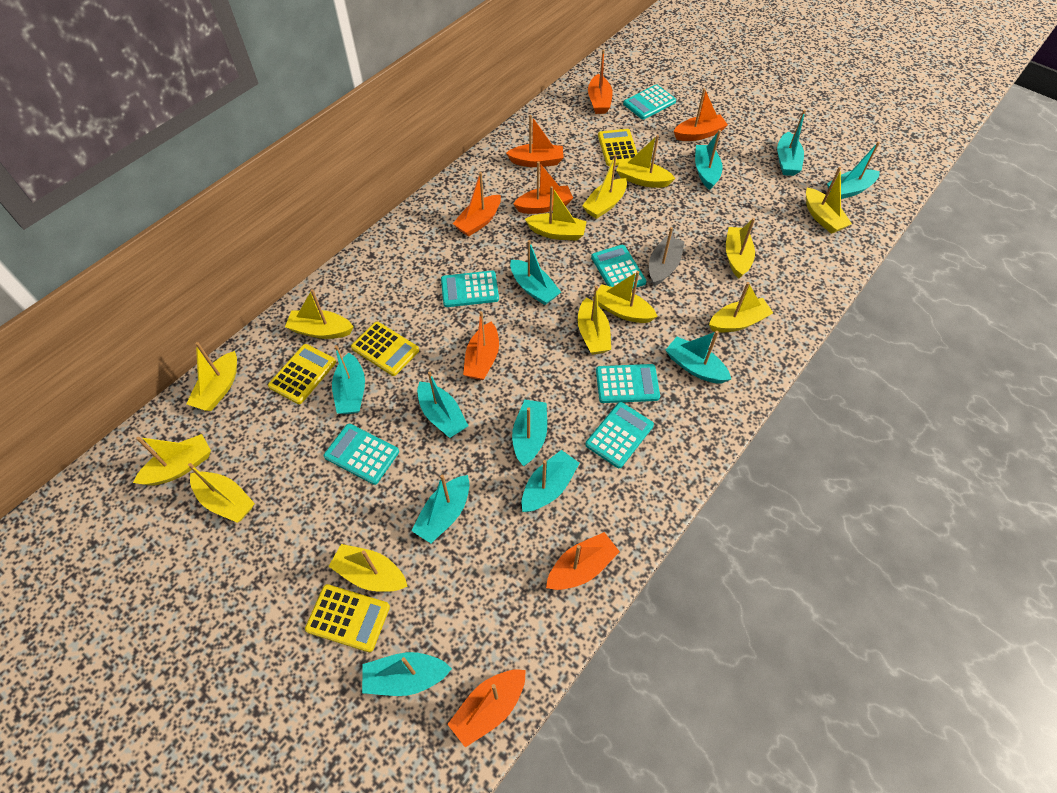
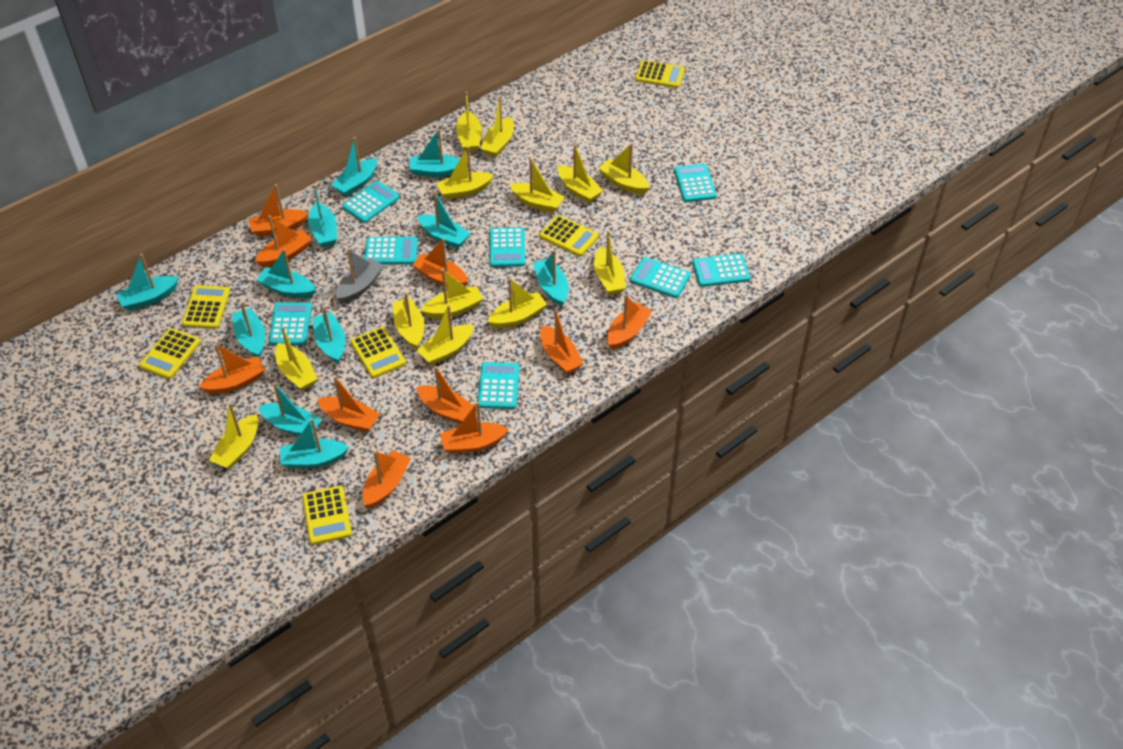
orange boat: 8 -> 10
turquoise calculator: 6 -> 8
yellow calculator: 4 -> 6

